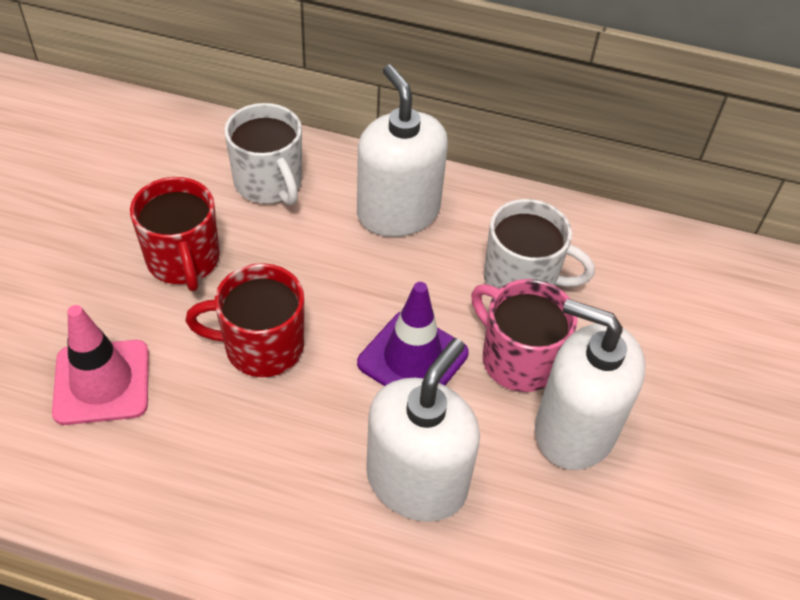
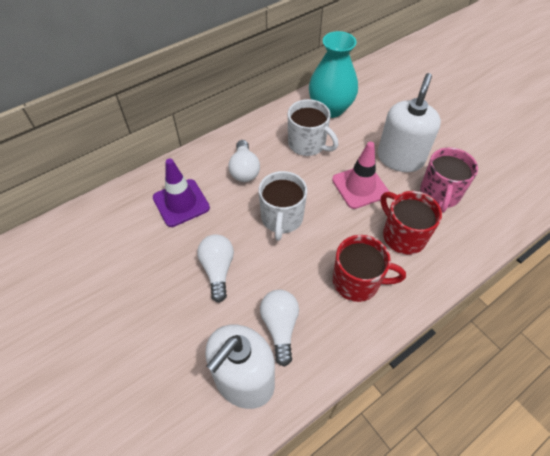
turquoise vase: 0 -> 1
white light bulb: 0 -> 3
white soap dispenser: 3 -> 2

